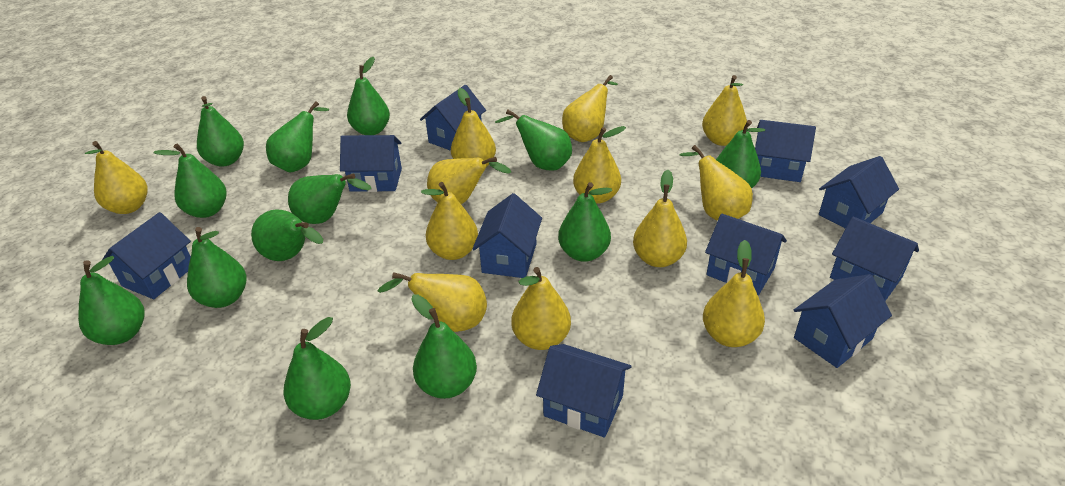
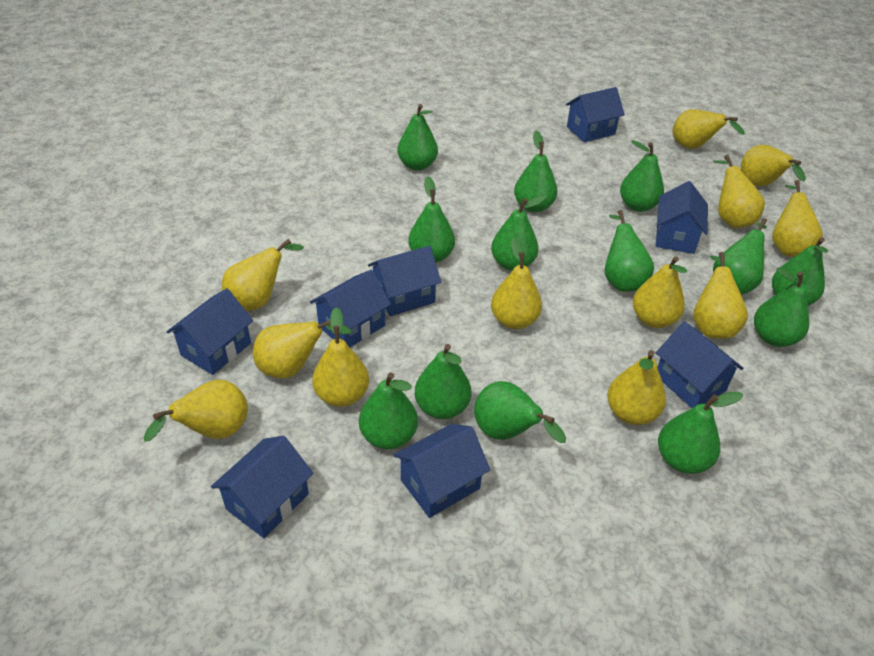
blue house: 10 -> 8

